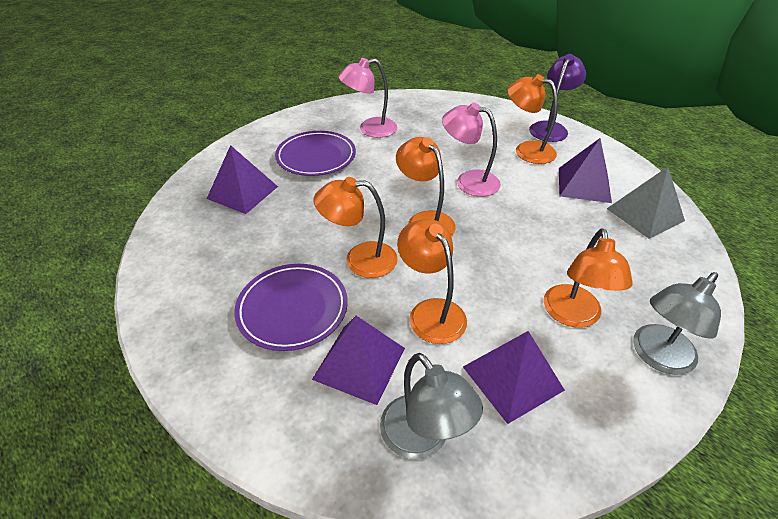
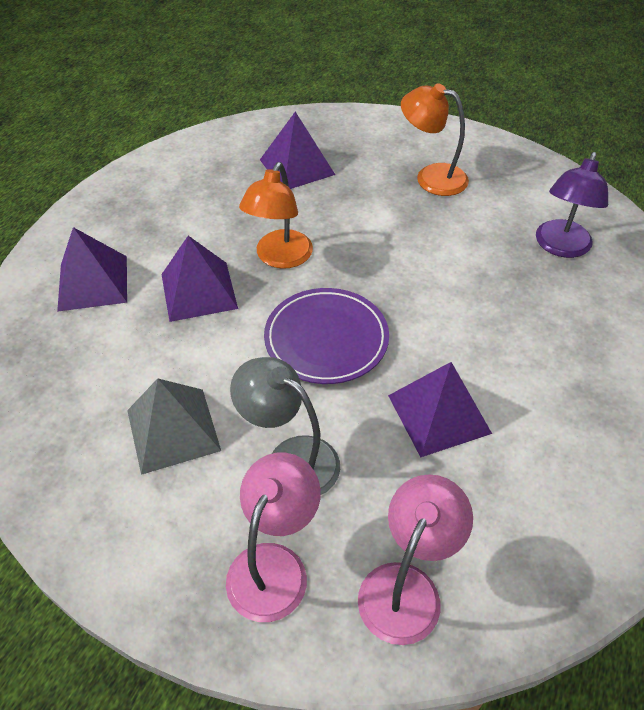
grey lamp: 2 -> 1
orange lamp: 5 -> 2
purple plate: 2 -> 1

